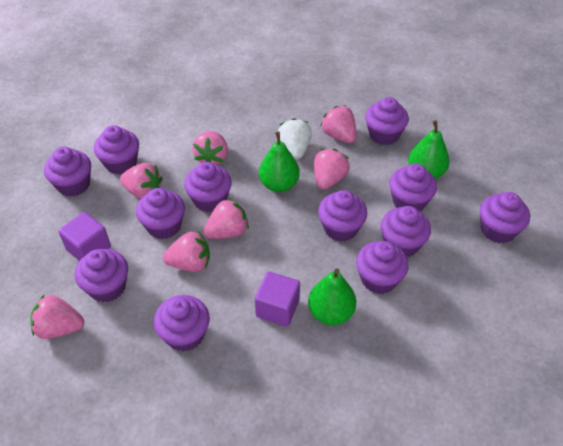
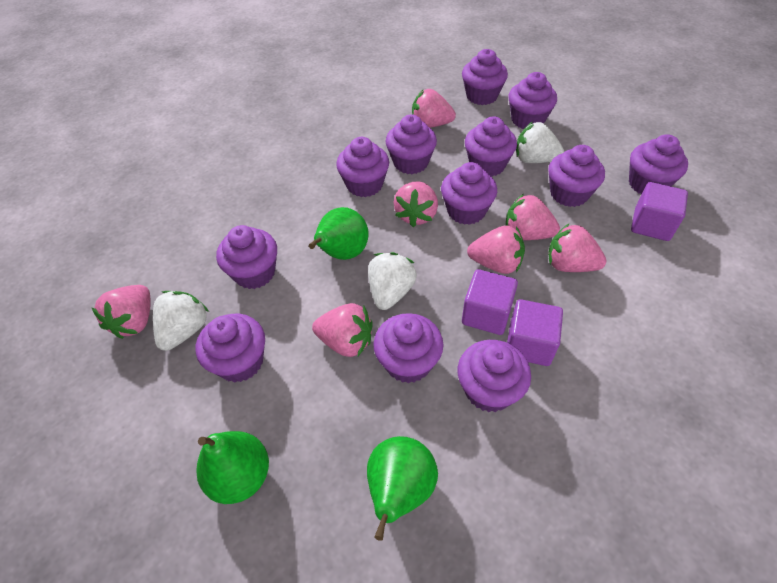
purple cube: 2 -> 3
white strawberry: 1 -> 3

